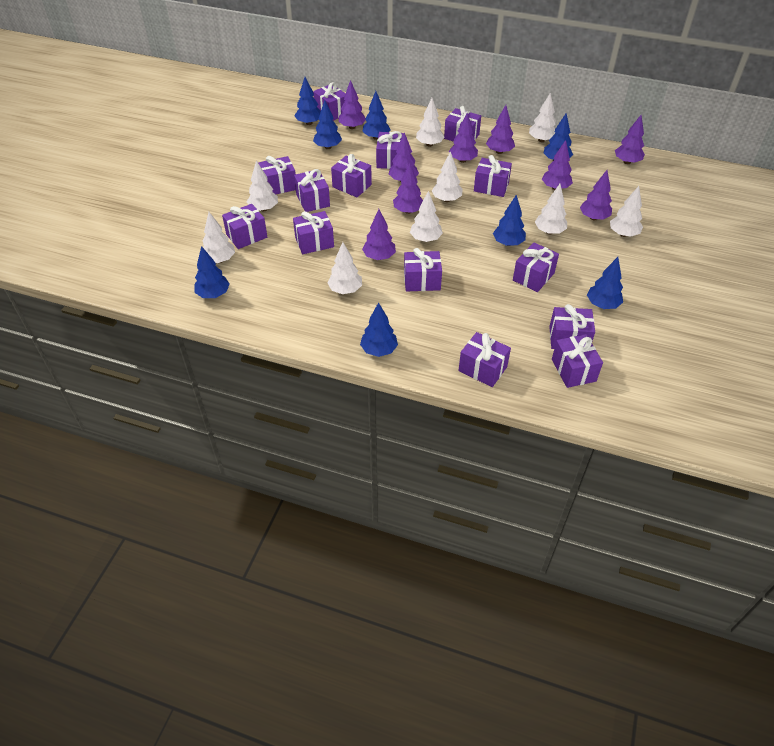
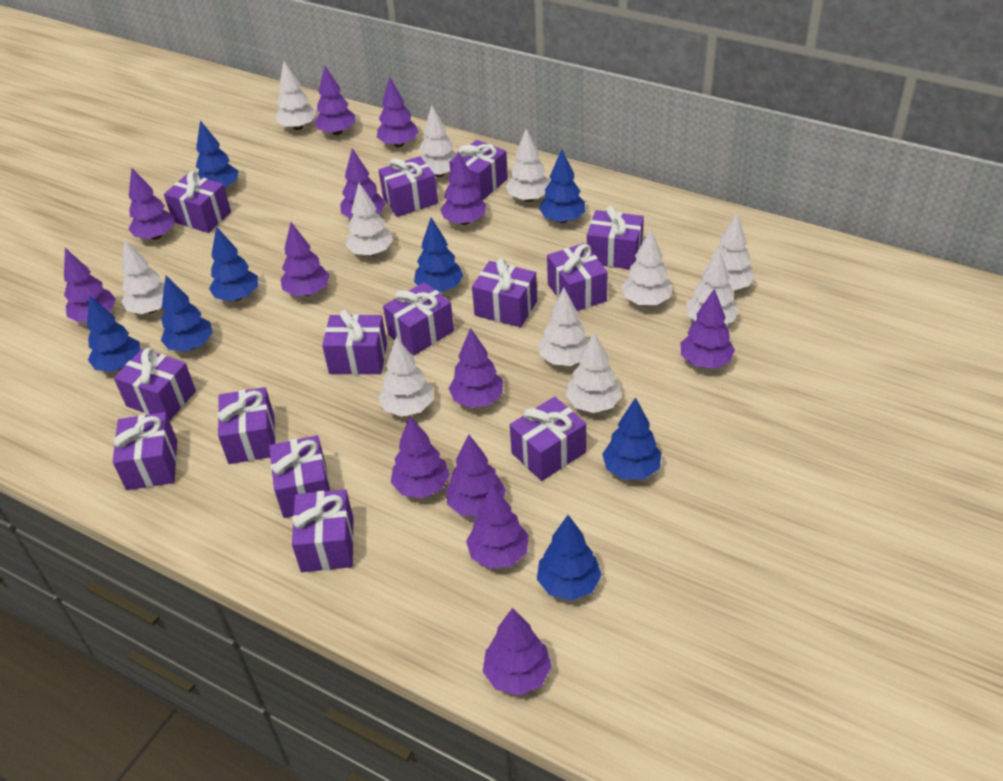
purple tree: 9 -> 13
white tree: 9 -> 11

